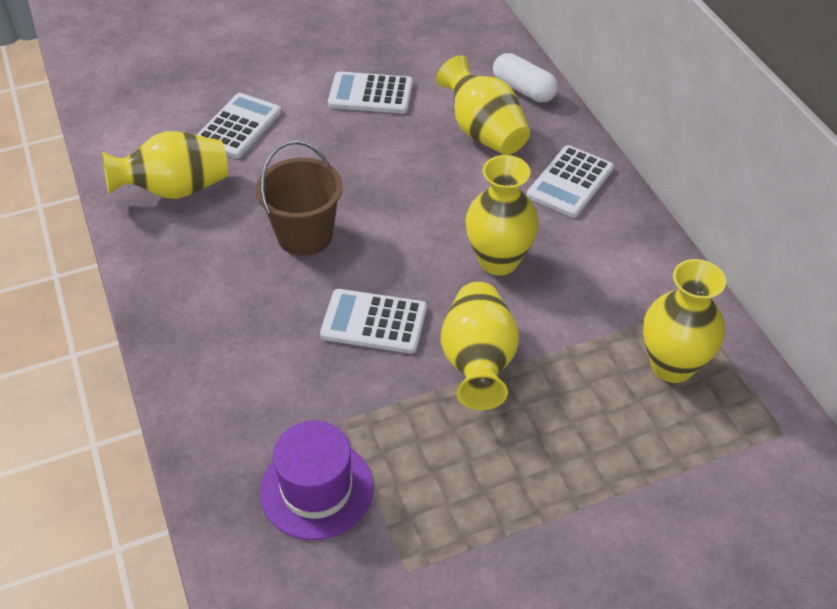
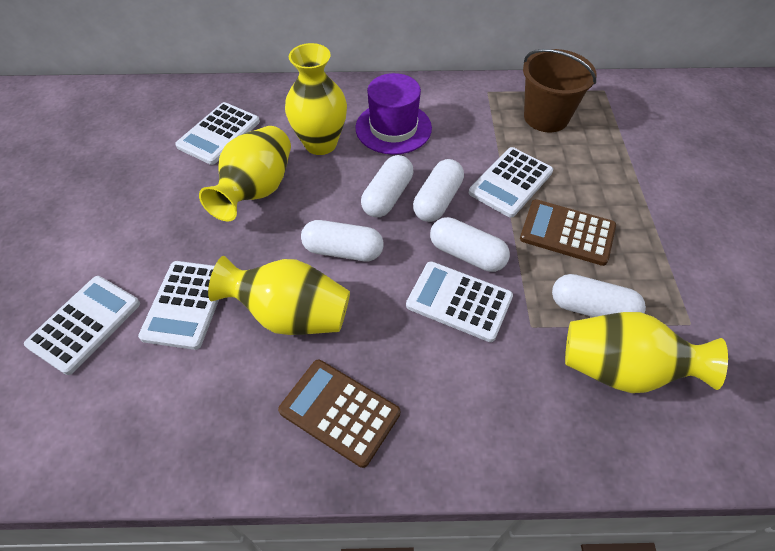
brown calculator: 0 -> 2
white calculator: 4 -> 5
white capsule: 1 -> 5
yellow vase: 5 -> 4

